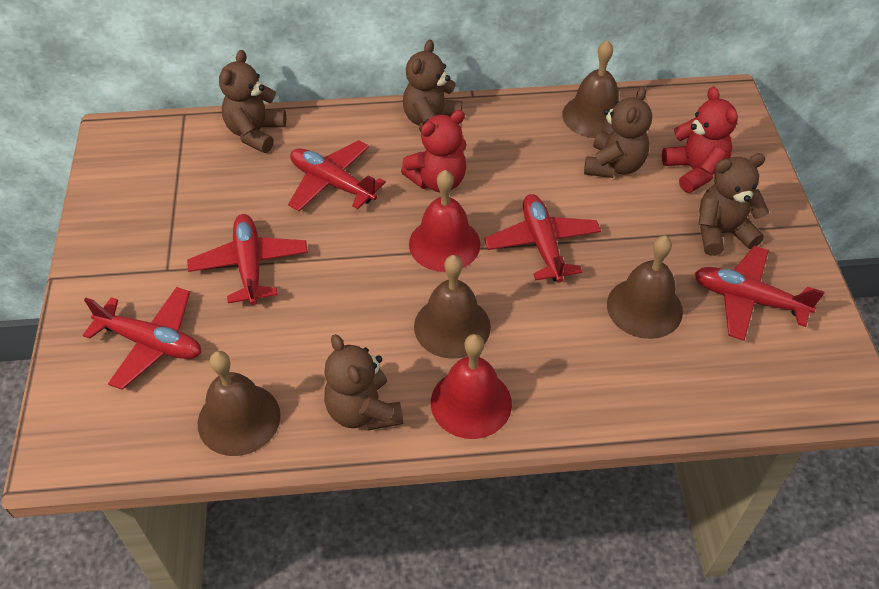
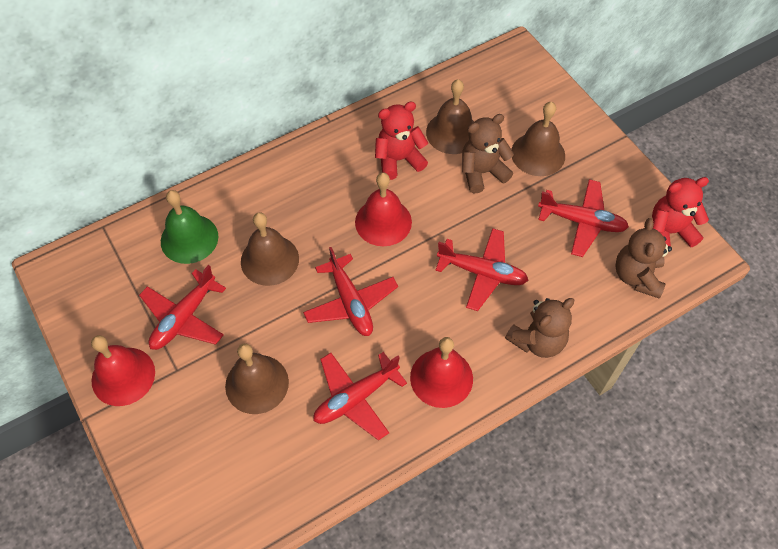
brown teddy bear: 5 -> 3
green bell: 0 -> 1
red bell: 2 -> 3

